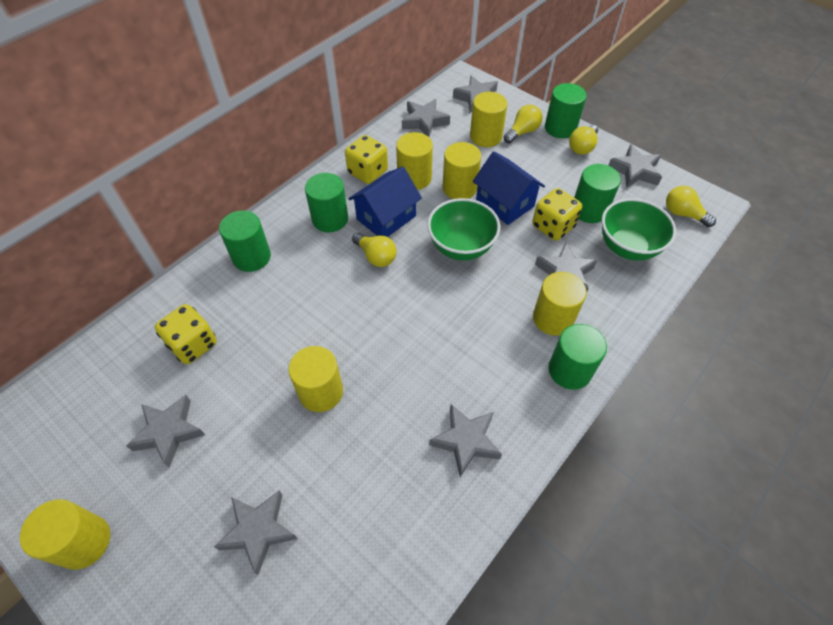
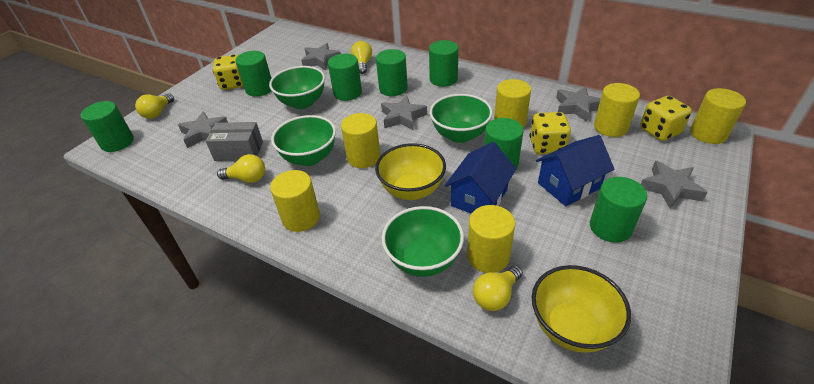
green bowl: 2 -> 4
green cylinder: 5 -> 7
grey box: 0 -> 1
grey star: 7 -> 5
yellow bowl: 0 -> 2

